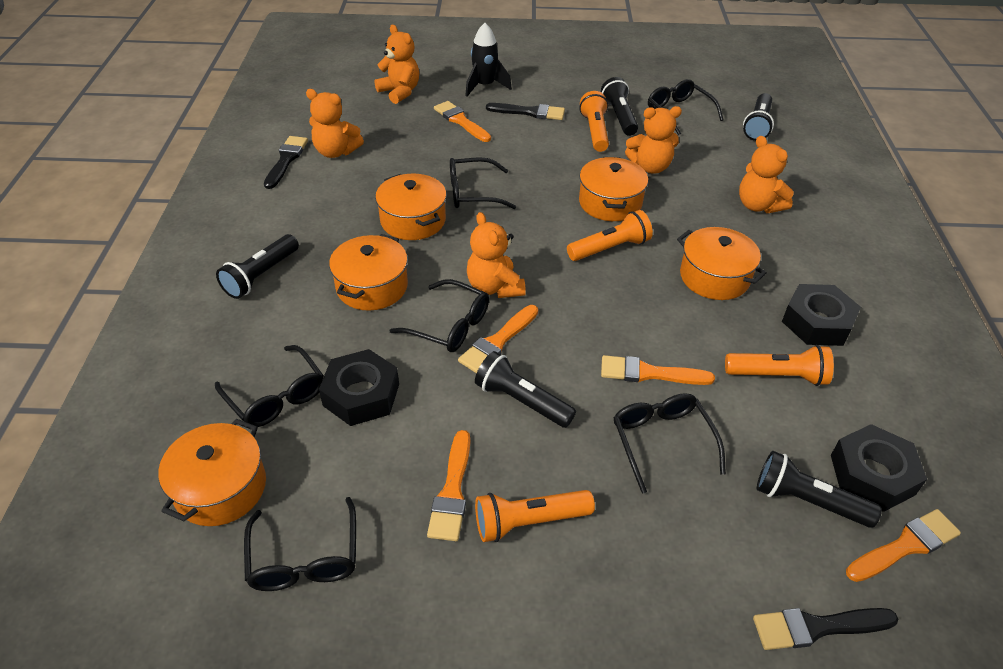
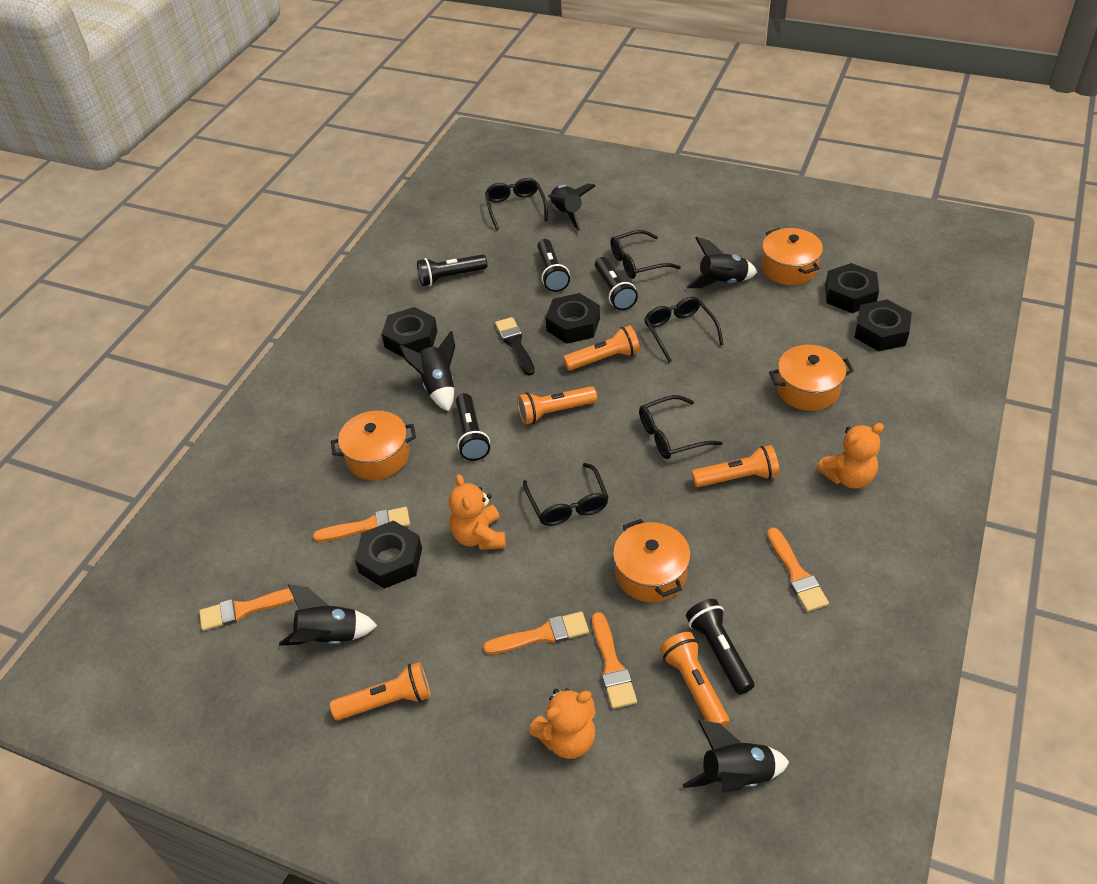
black brush: 3 -> 1
black glasses: 6 -> 5
black nut: 3 -> 5
black rocket: 1 -> 5
orange flashlight: 4 -> 5
orange pot: 5 -> 4
orange teddy bear: 5 -> 3

